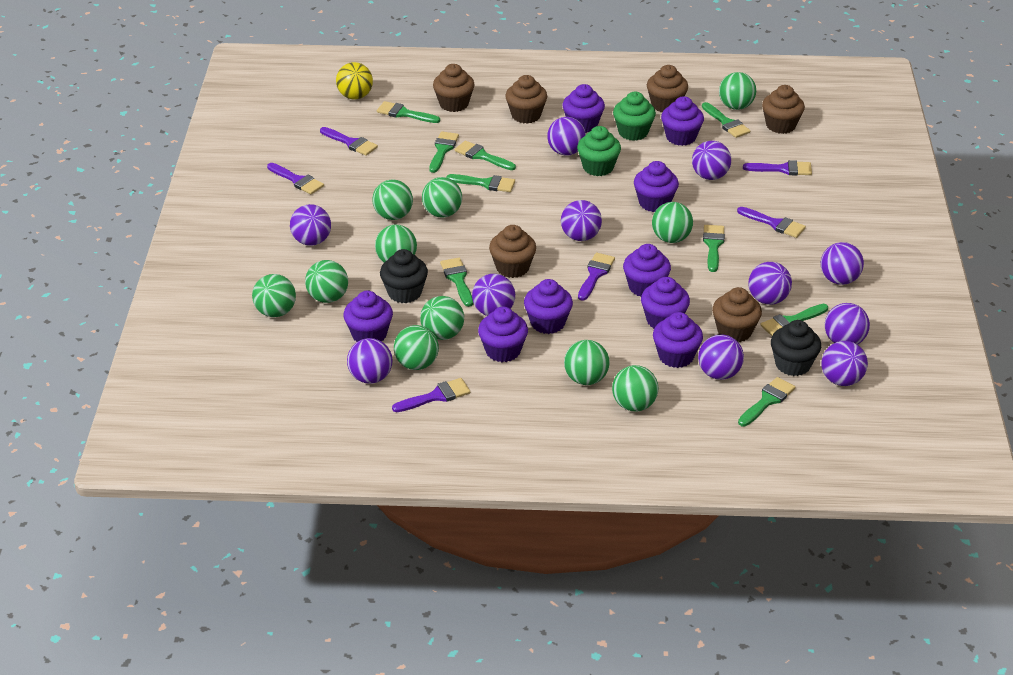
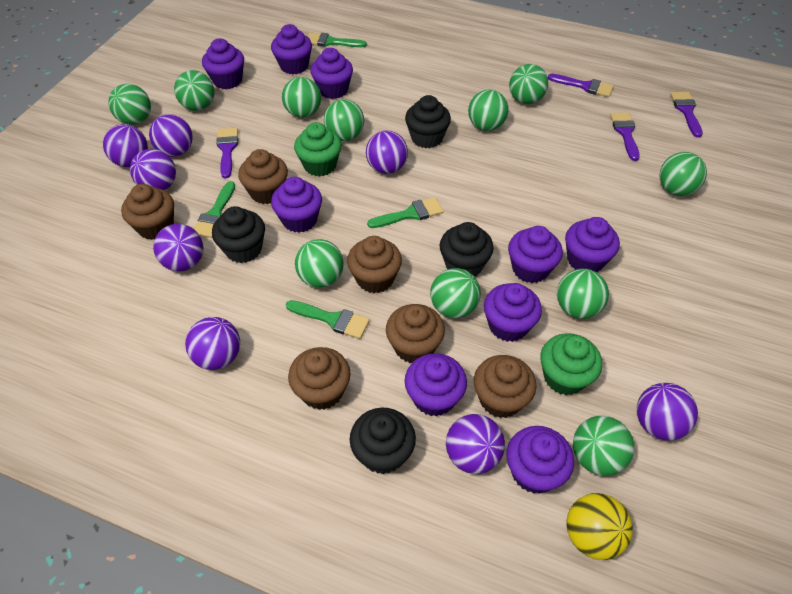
black cupcake: 2 -> 4
green brush: 9 -> 4
purple ball: 11 -> 8
purple brush: 6 -> 4

